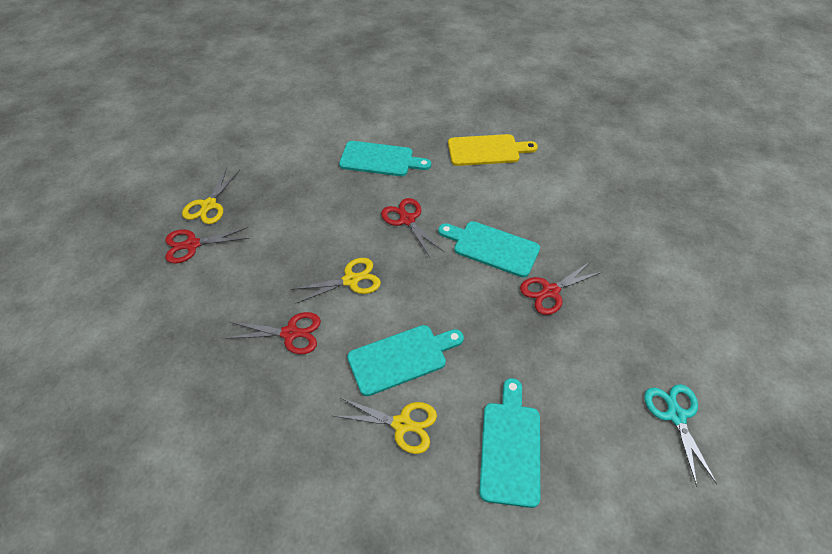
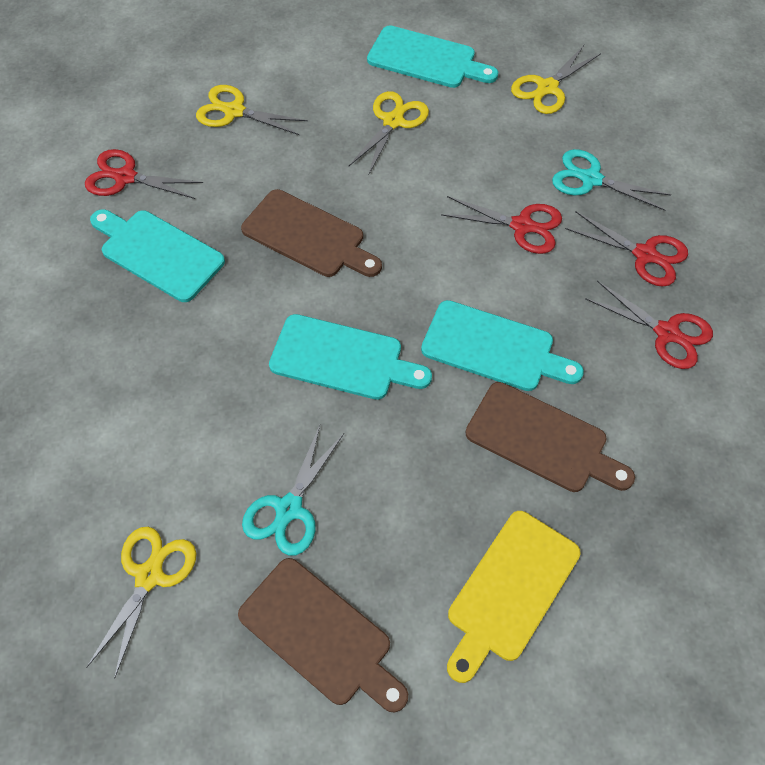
brown cutting board: 0 -> 3
turquoise scissors: 1 -> 2
yellow scissors: 3 -> 4

